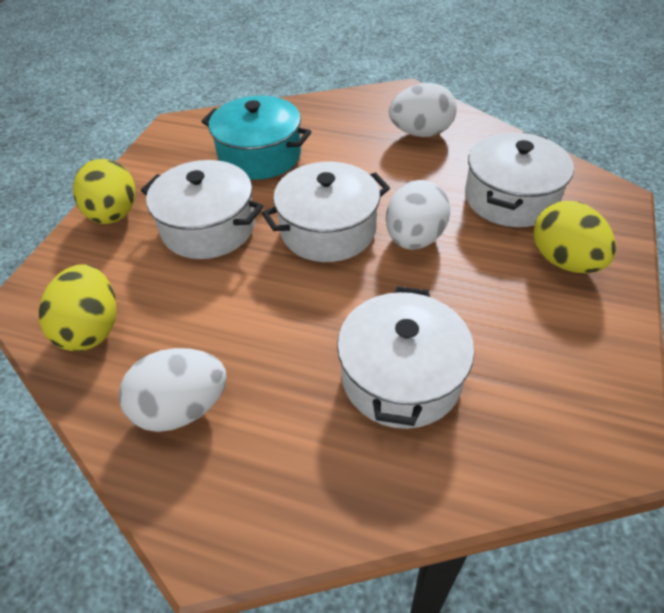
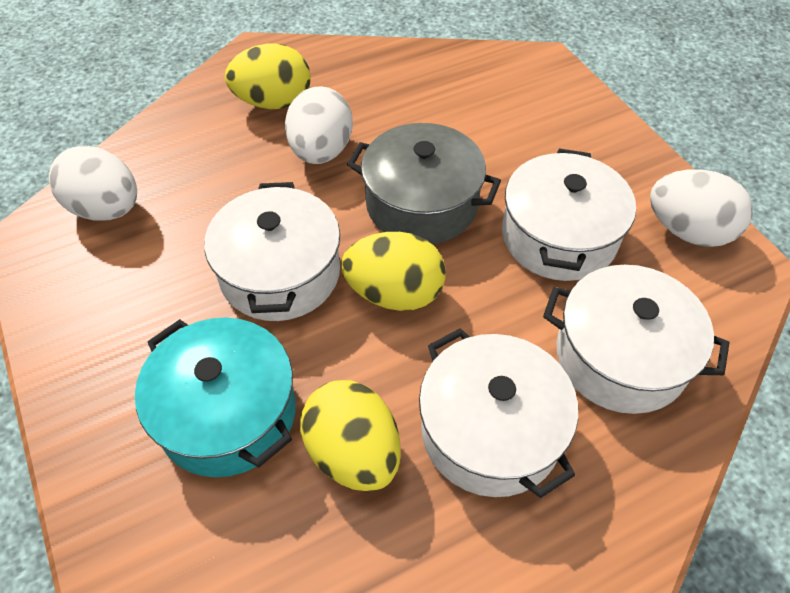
grey pot: 0 -> 1

